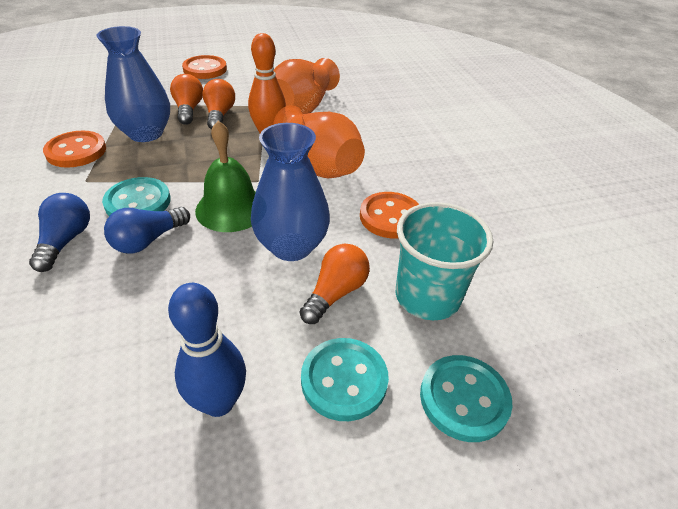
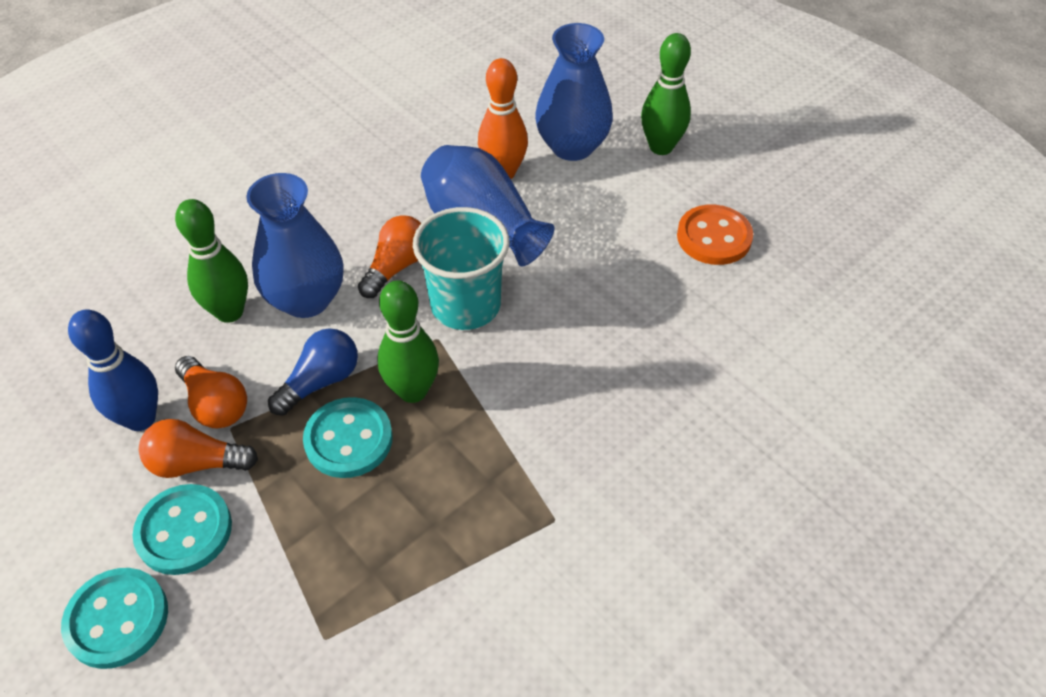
blue light bulb: 2 -> 1
blue vase: 2 -> 3
green bell: 1 -> 0
green bowling pin: 0 -> 3
orange button: 3 -> 1
orange vase: 2 -> 0

